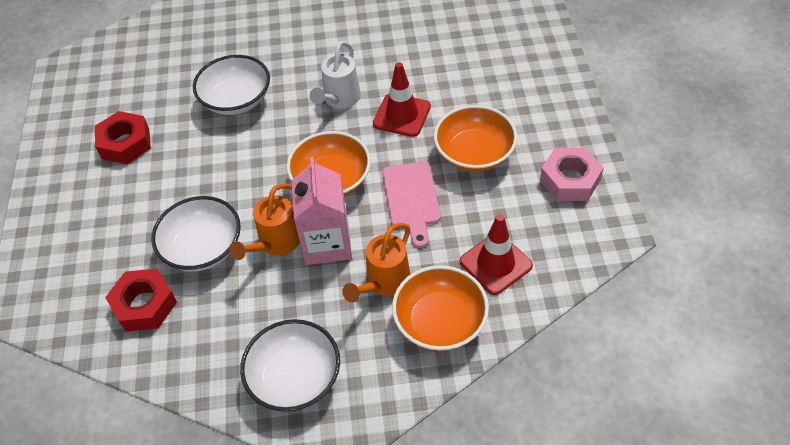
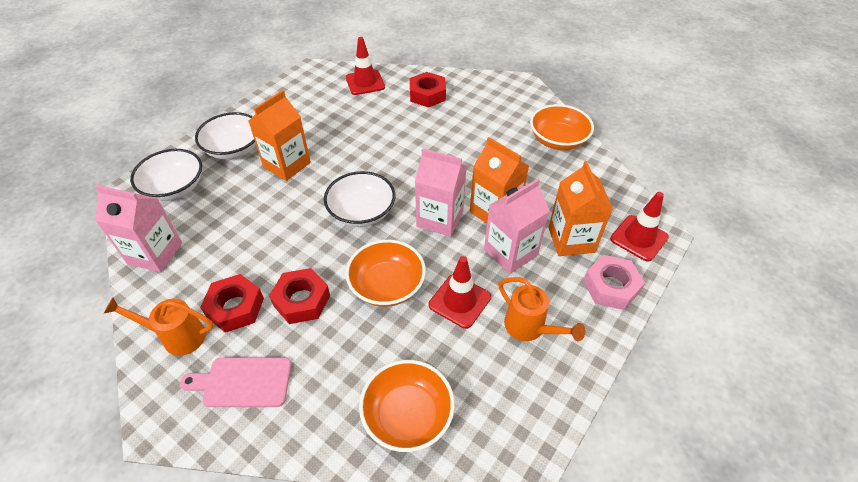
orange carton: 0 -> 3
pink carton: 1 -> 3
red nut: 2 -> 3
red traffic cone: 2 -> 3
white watering can: 1 -> 0

